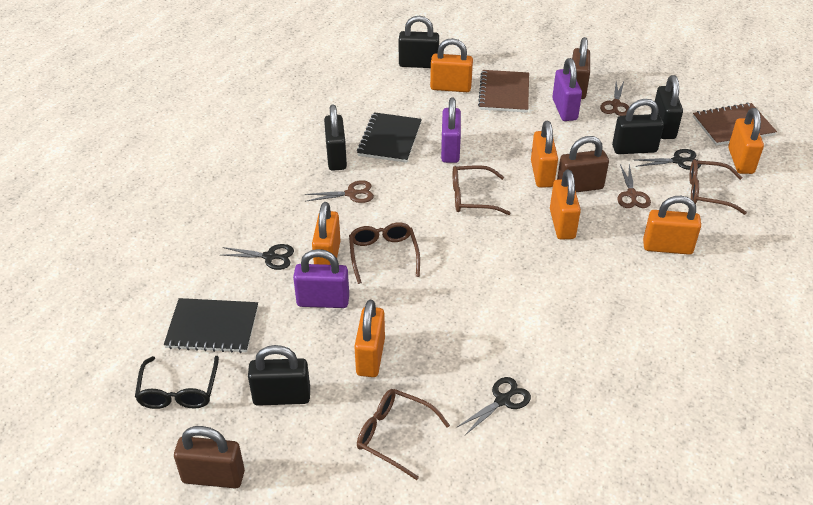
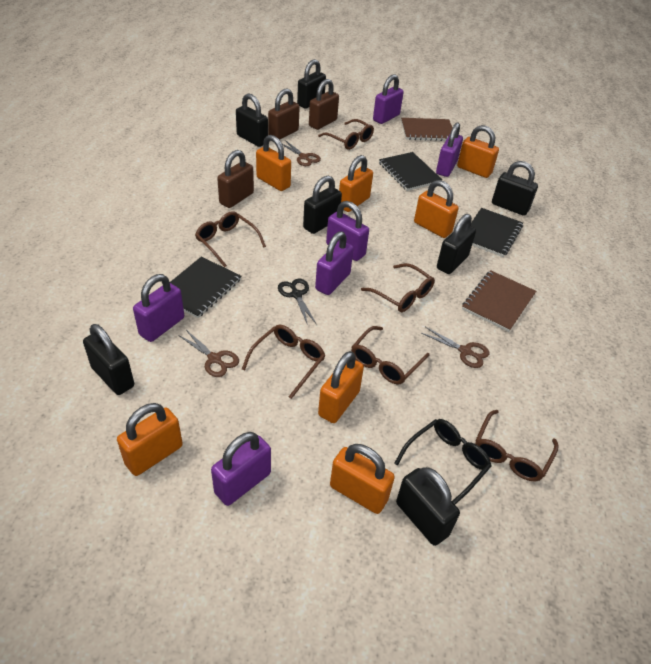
black notebook: 2 -> 3
black padlock: 5 -> 7
black scissors: 3 -> 1
brown glasses: 4 -> 6
purple padlock: 3 -> 6

